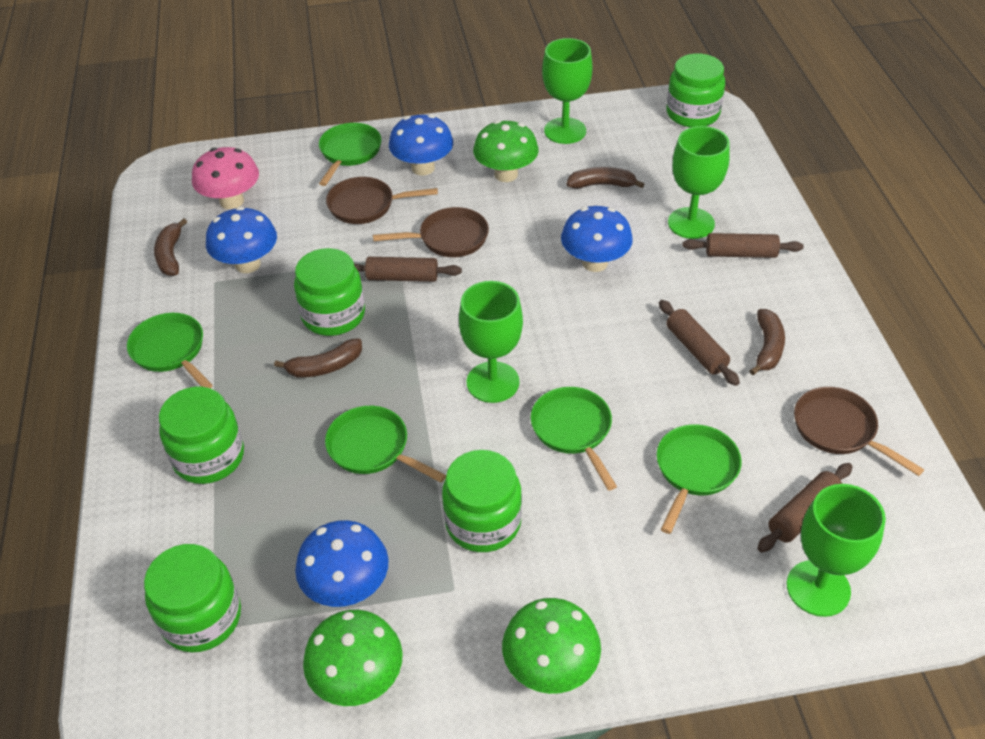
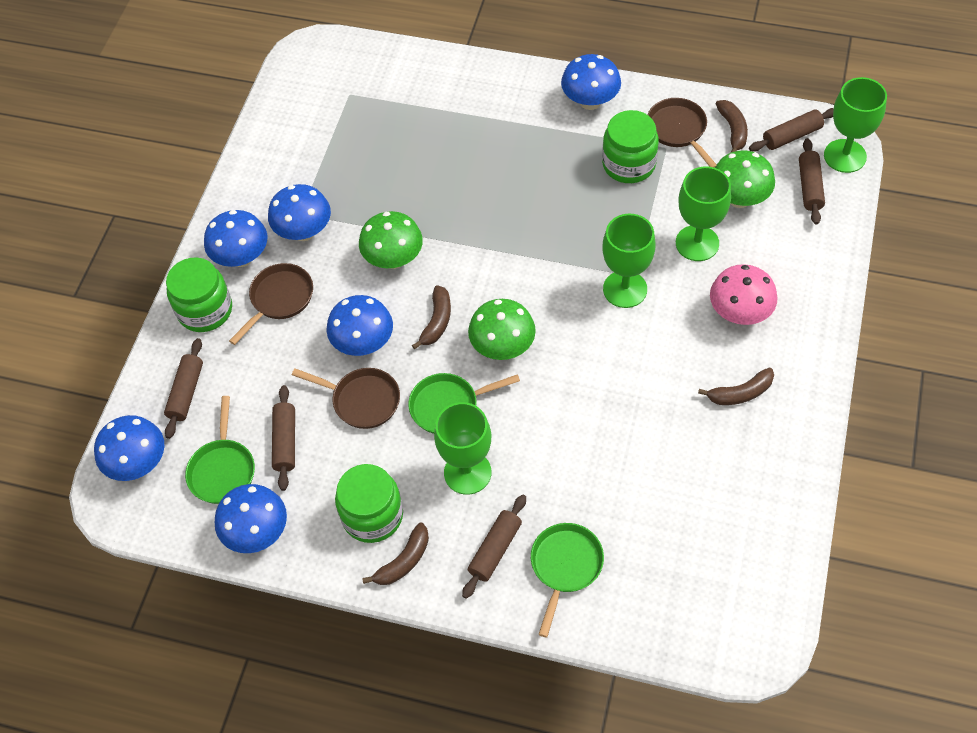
blue mushroom: 4 -> 6
brown rolling pin: 4 -> 5
green jar: 5 -> 3
green pan: 5 -> 3

